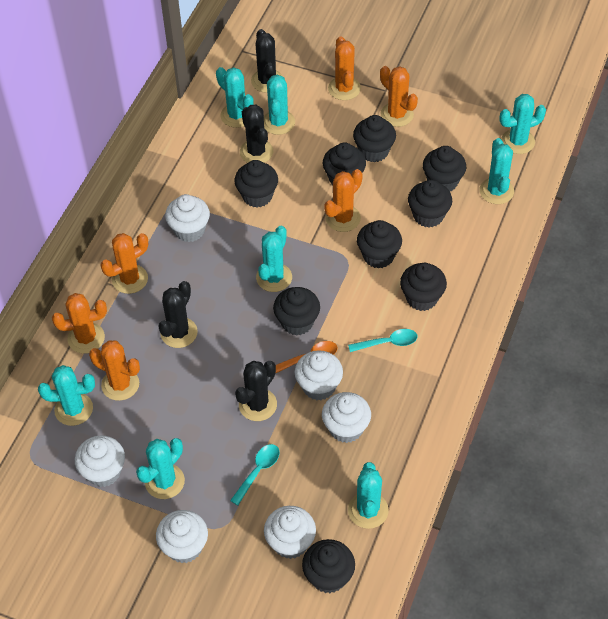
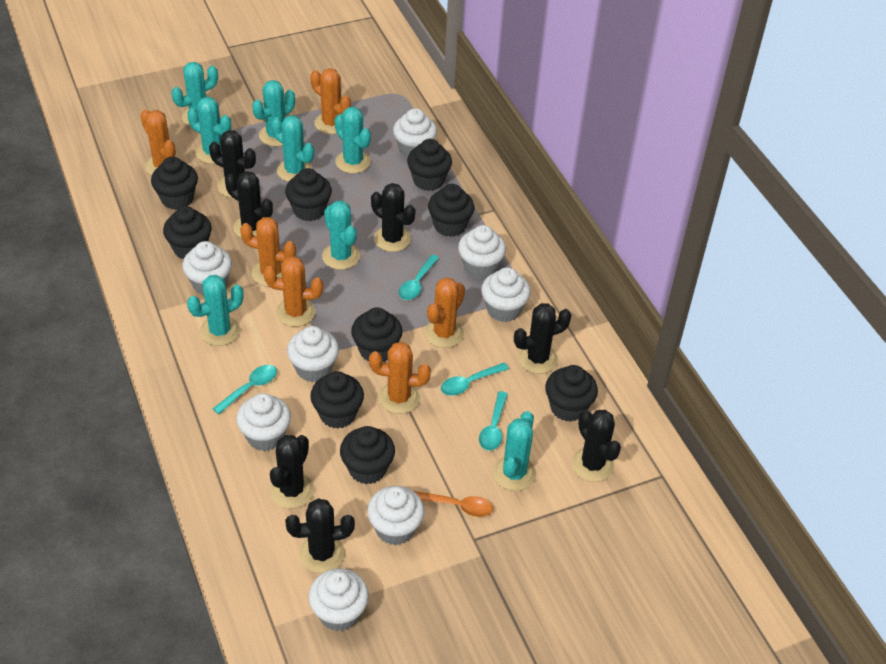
black cactus: 4 -> 7
turquoise spoon: 2 -> 4
white cupcake: 6 -> 8

